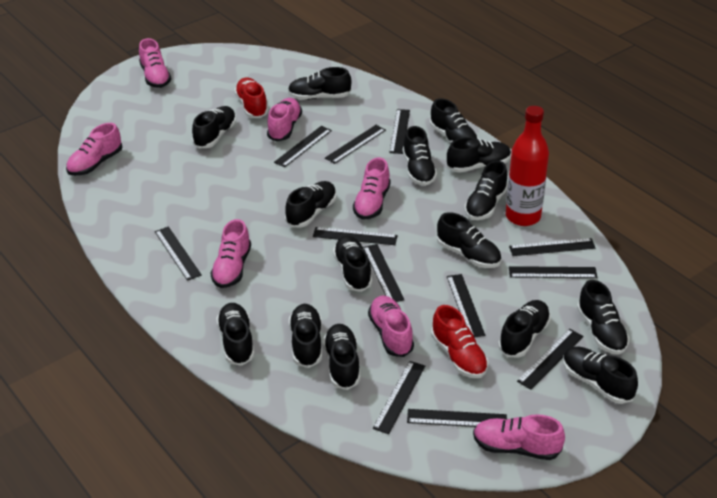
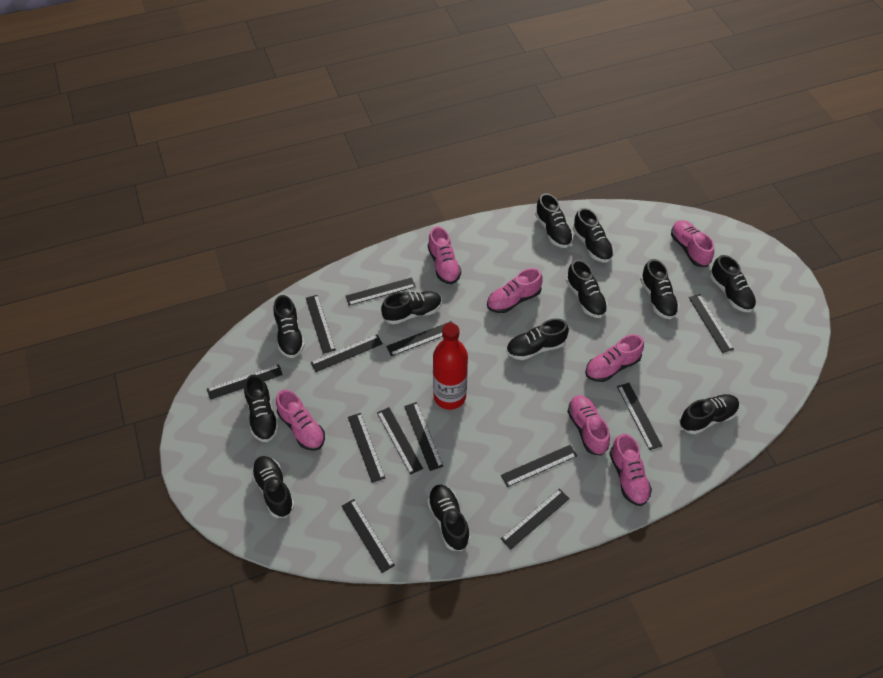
black ruler: 12 -> 13
black shoe: 15 -> 12
red shoe: 2 -> 0

